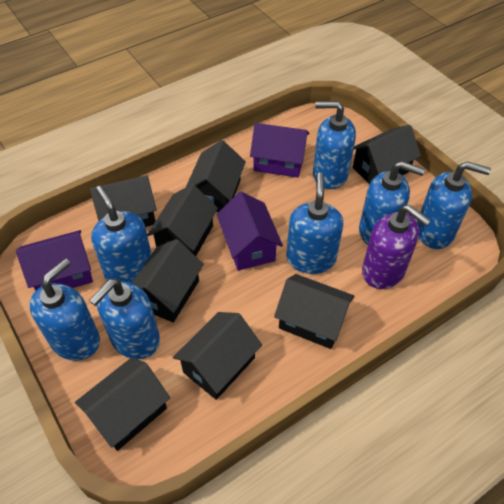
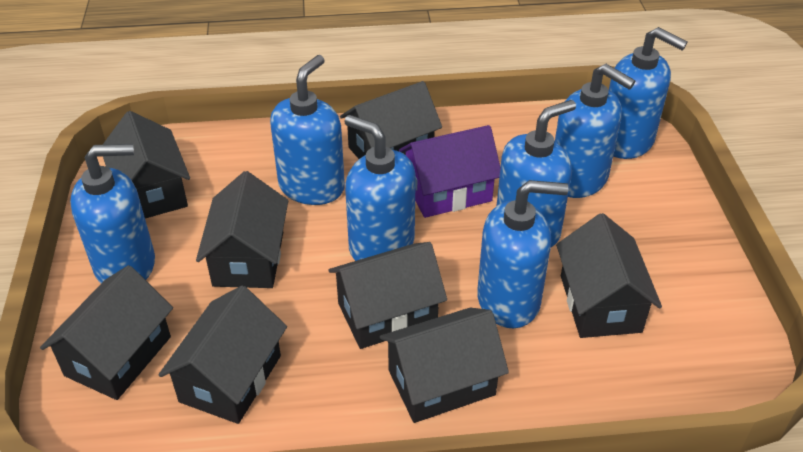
purple house: 3 -> 1
purple soap dispenser: 1 -> 0

